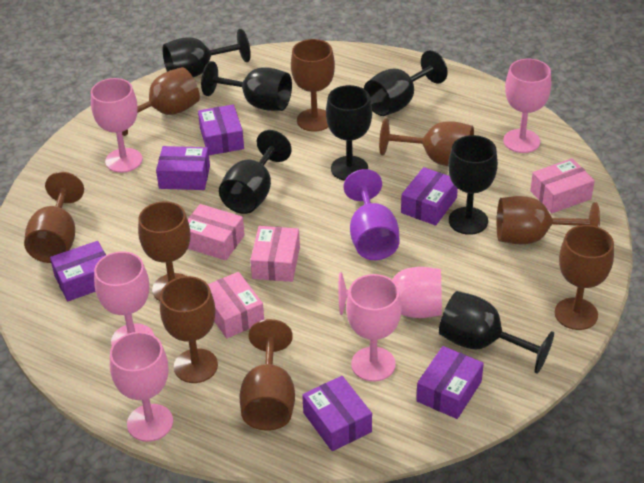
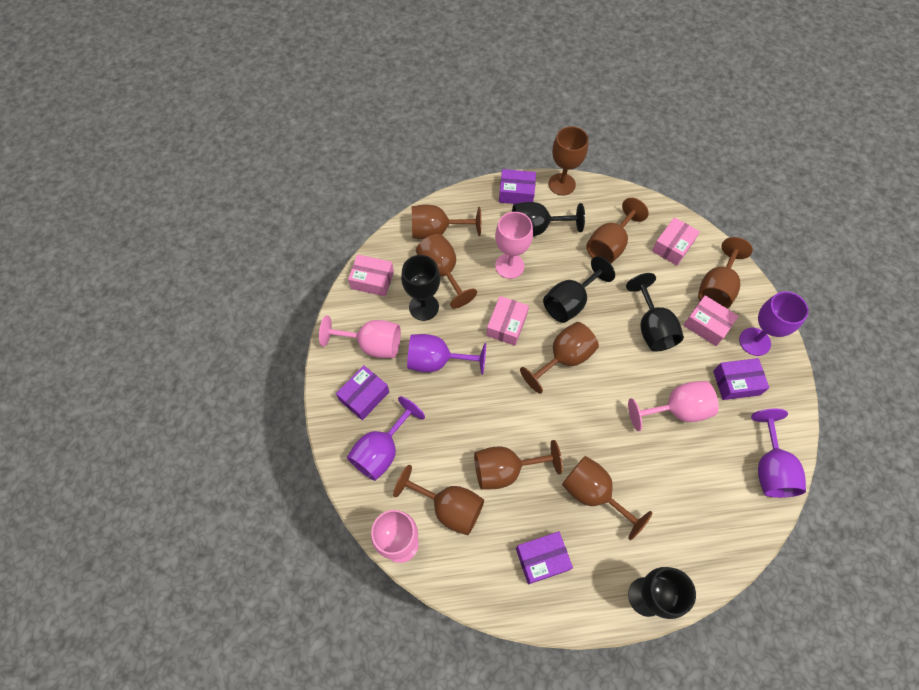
black goblet: 7 -> 5
pink goblet: 6 -> 4
purple box: 6 -> 4
purple goblet: 1 -> 4

